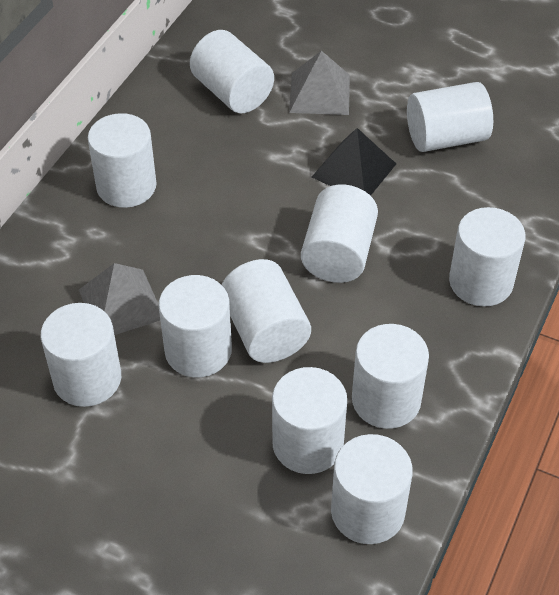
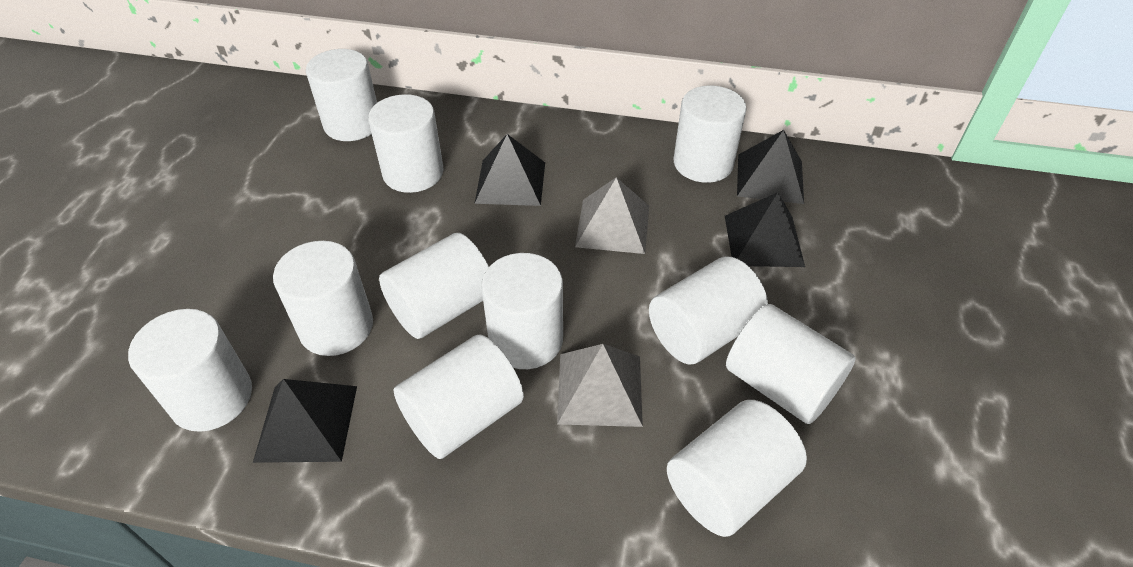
black pyramid: 1 -> 4

